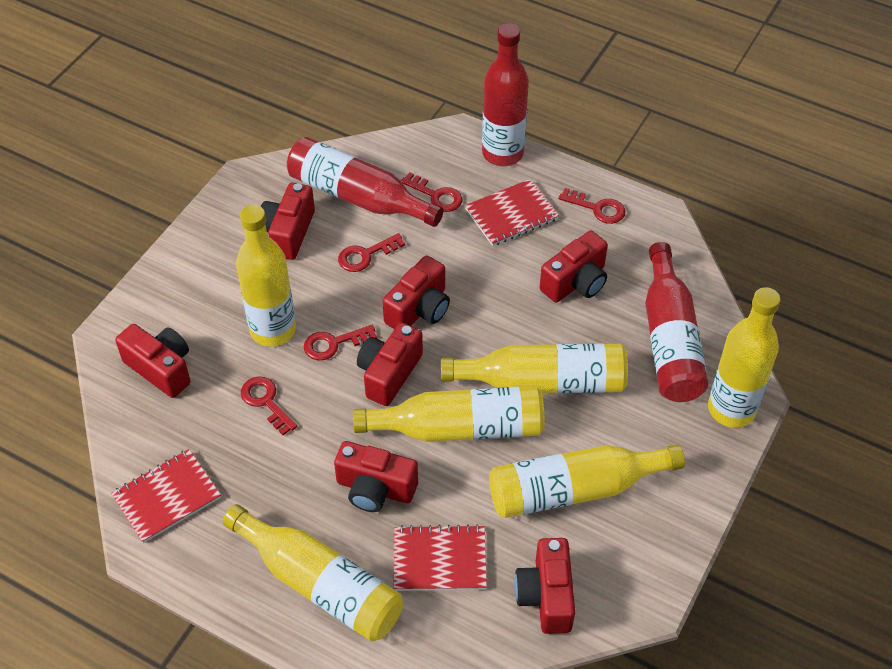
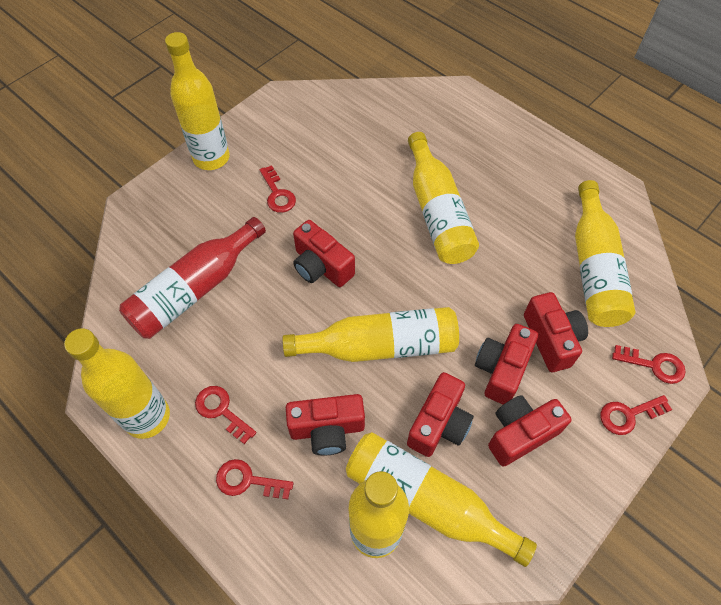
red bottle: 3 -> 1
red camera: 7 -> 6
red notebook: 3 -> 0
yellow bottle: 6 -> 7

